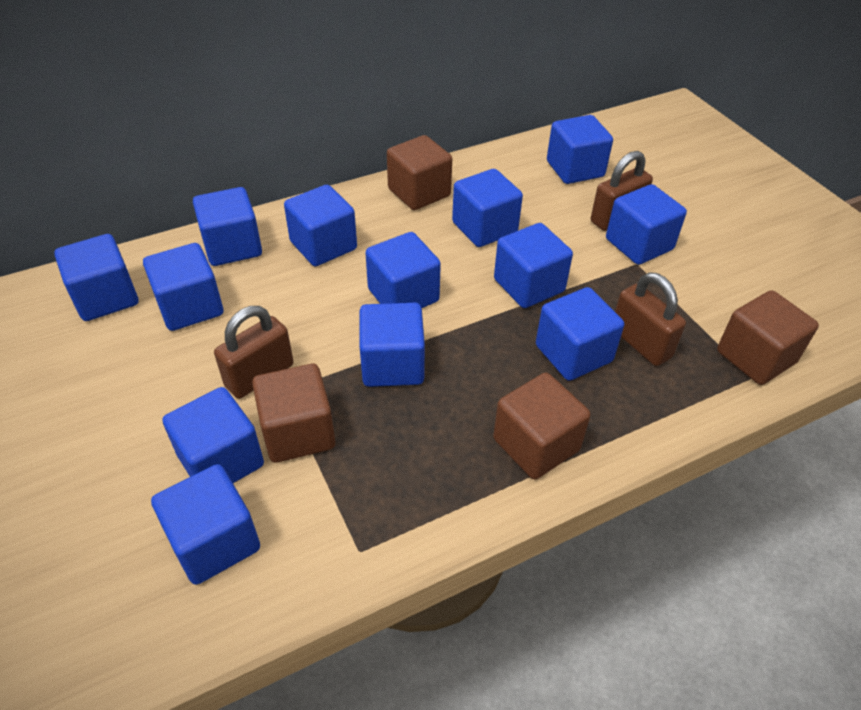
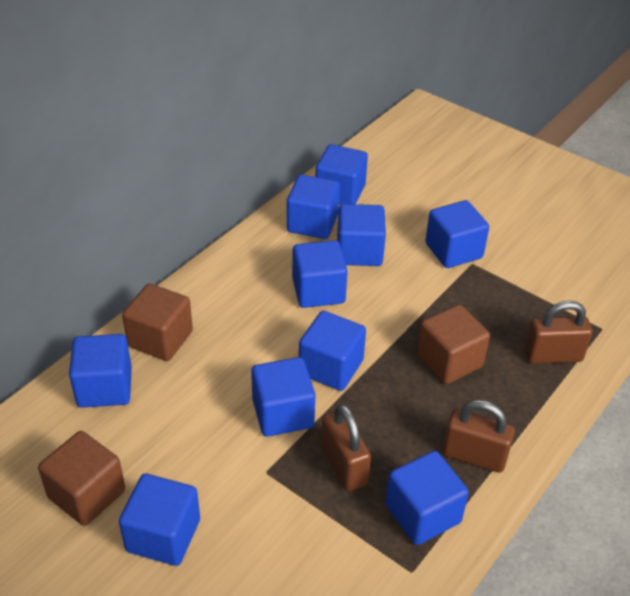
blue cube: 13 -> 10
brown cube: 4 -> 3

